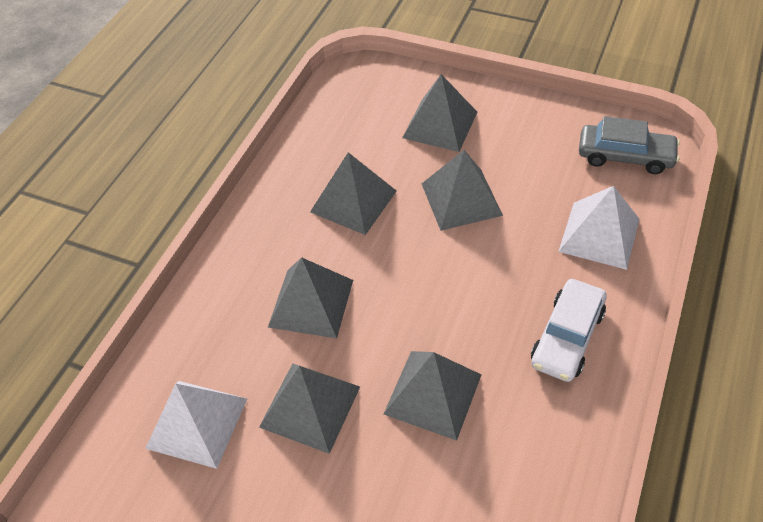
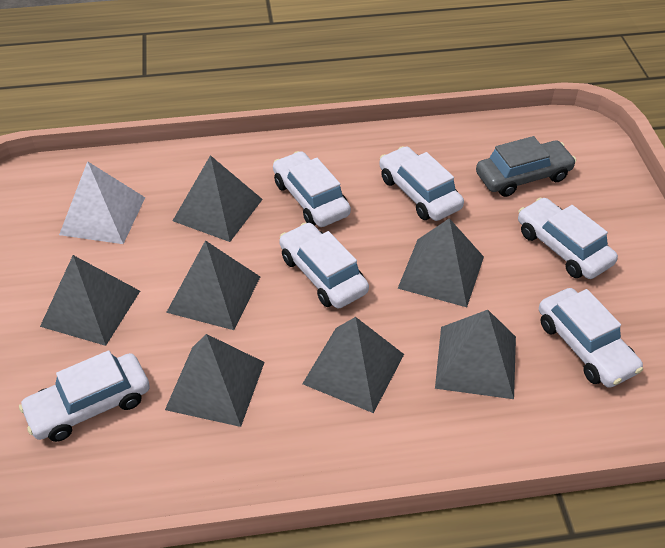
grey pyramid: 6 -> 7
white car: 1 -> 6
white pyramid: 2 -> 1

